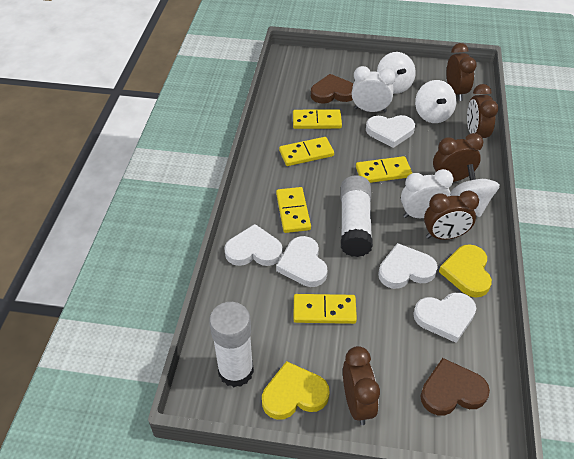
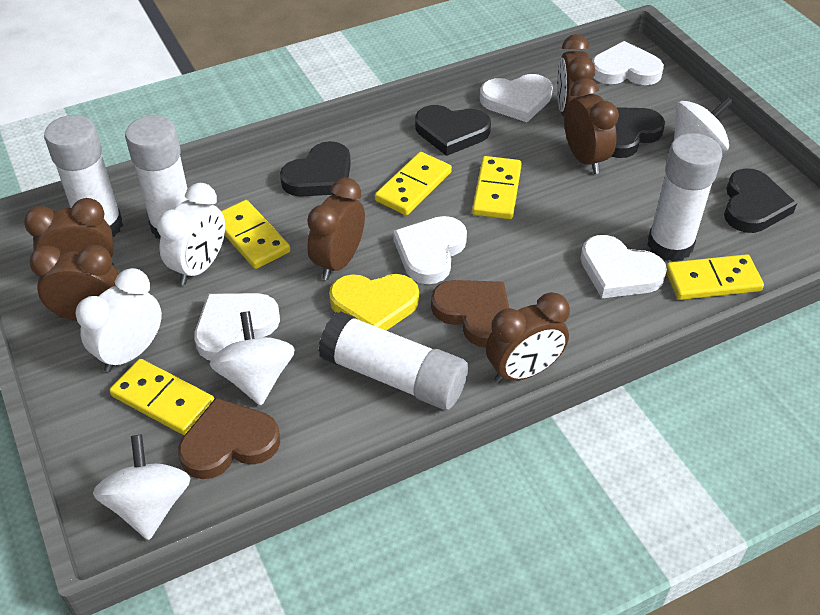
black heart: 0 -> 4
brown clock: 5 -> 6
white glue stick: 2 -> 4
yellow heart: 2 -> 1

